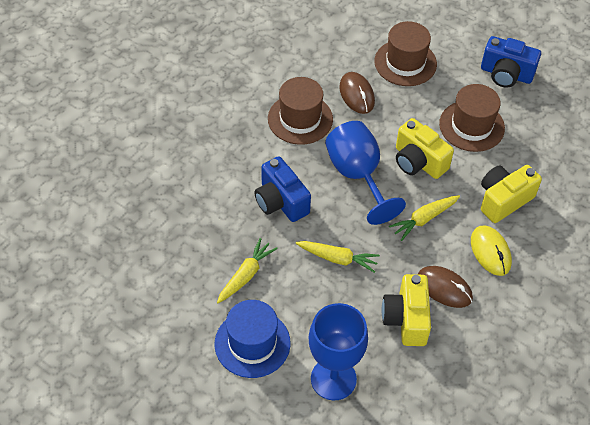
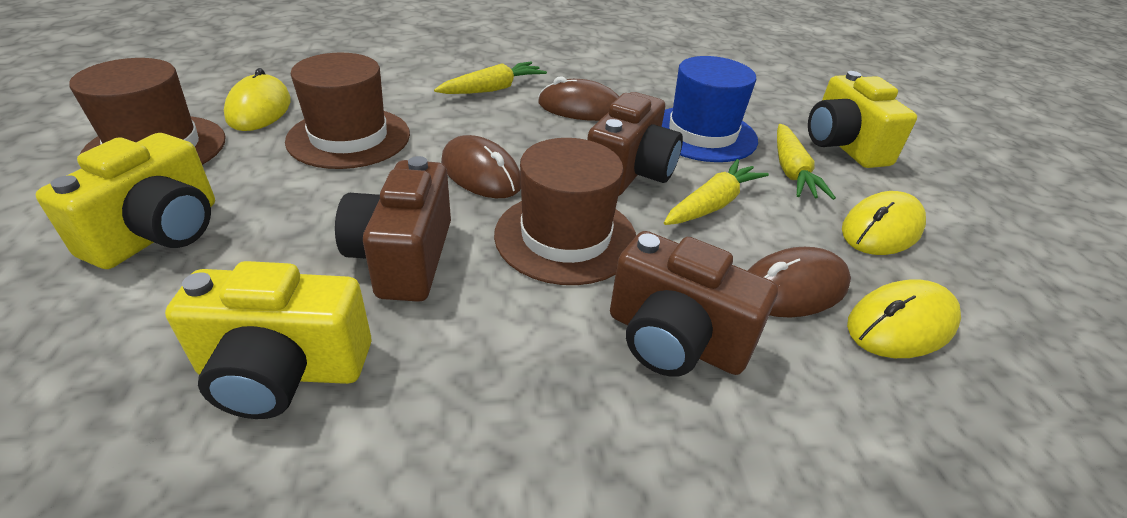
blue camera: 2 -> 0
blue goblet: 2 -> 0
brown camera: 0 -> 3
brown mouse: 2 -> 3
yellow mouse: 1 -> 3

